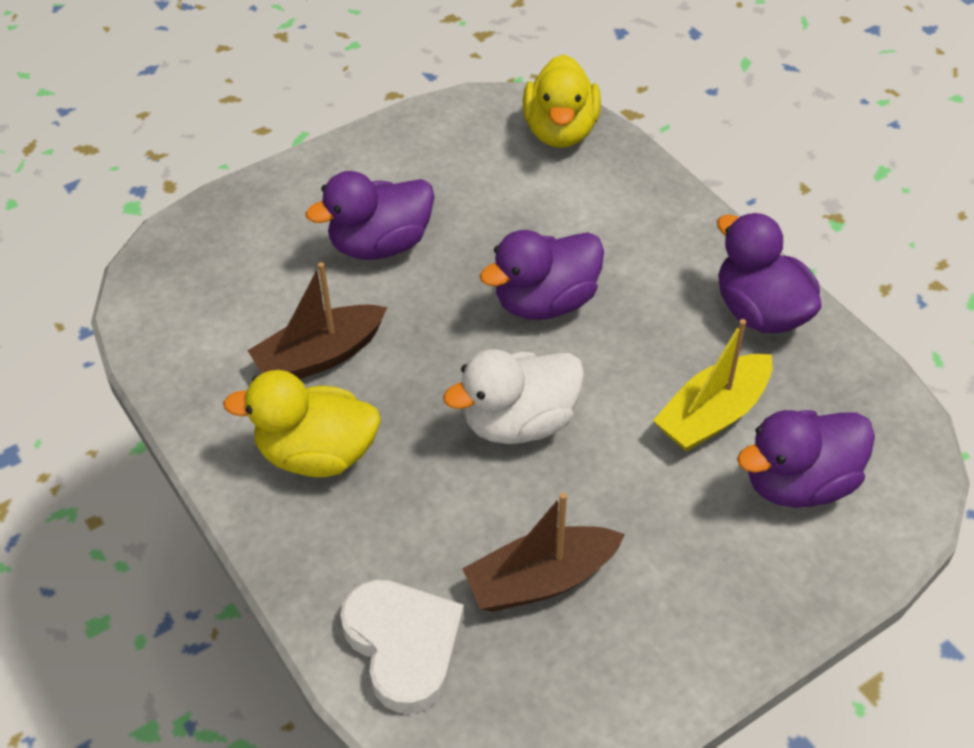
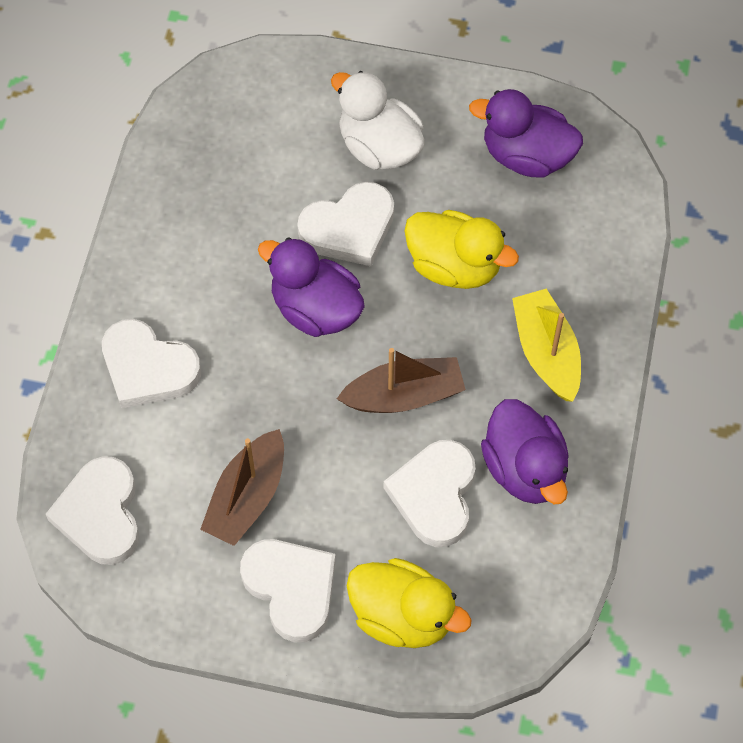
purple duck: 4 -> 3
white heart: 1 -> 5

